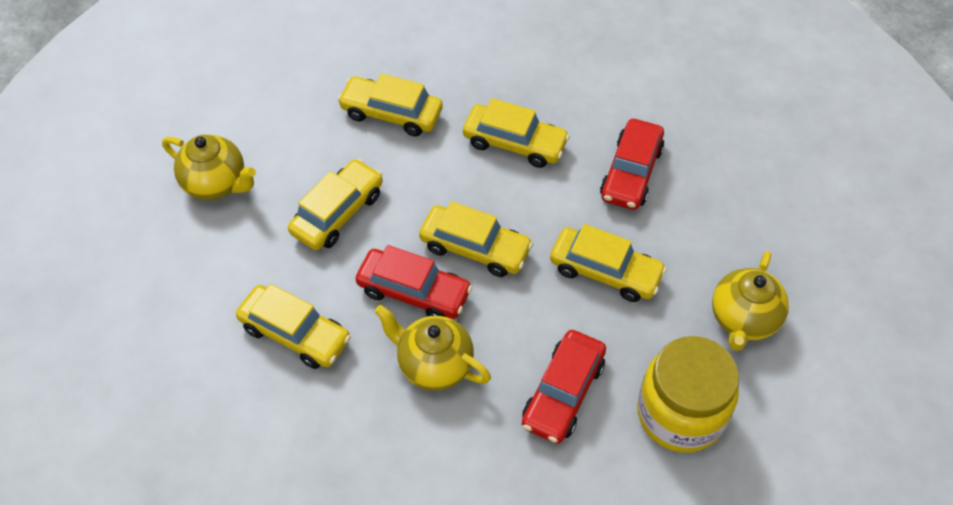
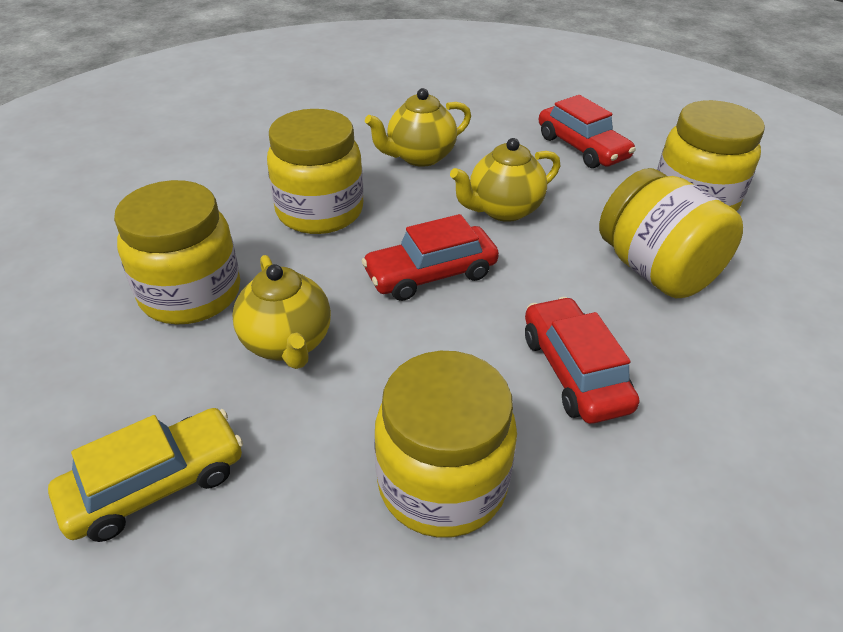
yellow car: 6 -> 1
yellow jar: 1 -> 5

